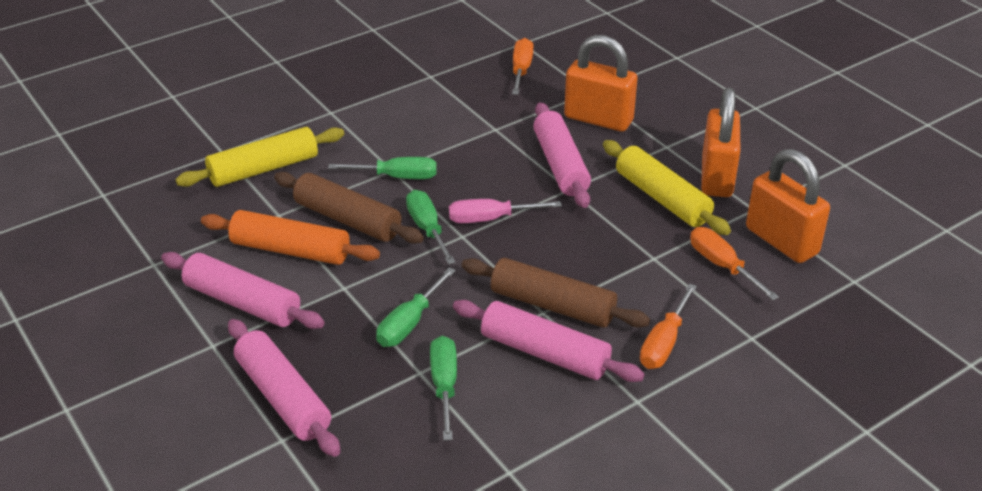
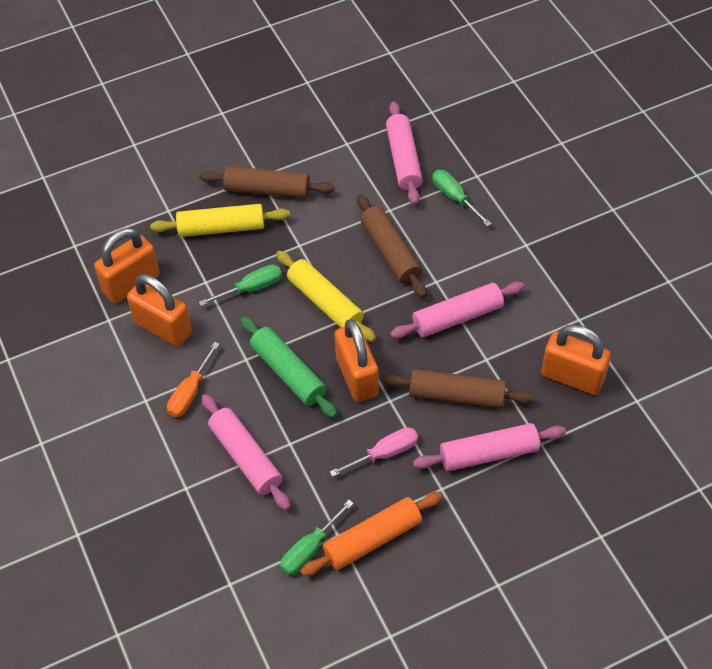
brown rolling pin: 2 -> 3
green rolling pin: 0 -> 1
green screwdriver: 4 -> 3
orange padlock: 3 -> 4
orange screwdriver: 3 -> 1

